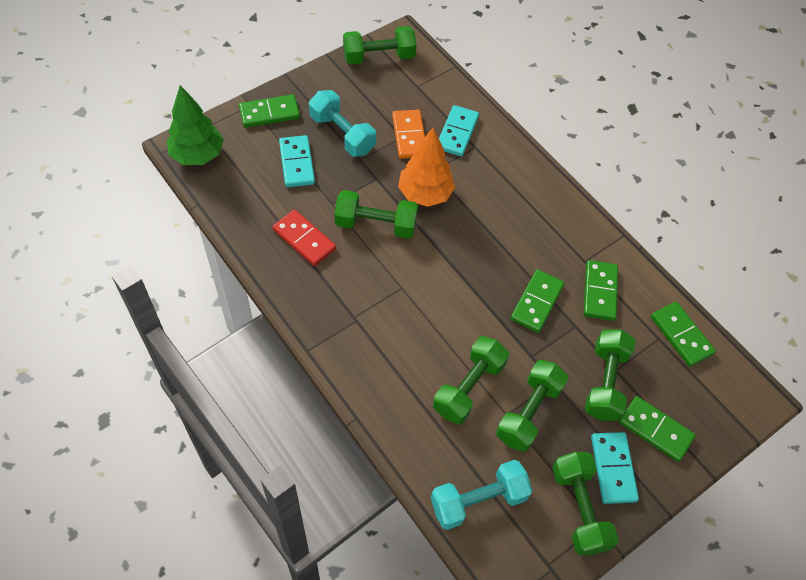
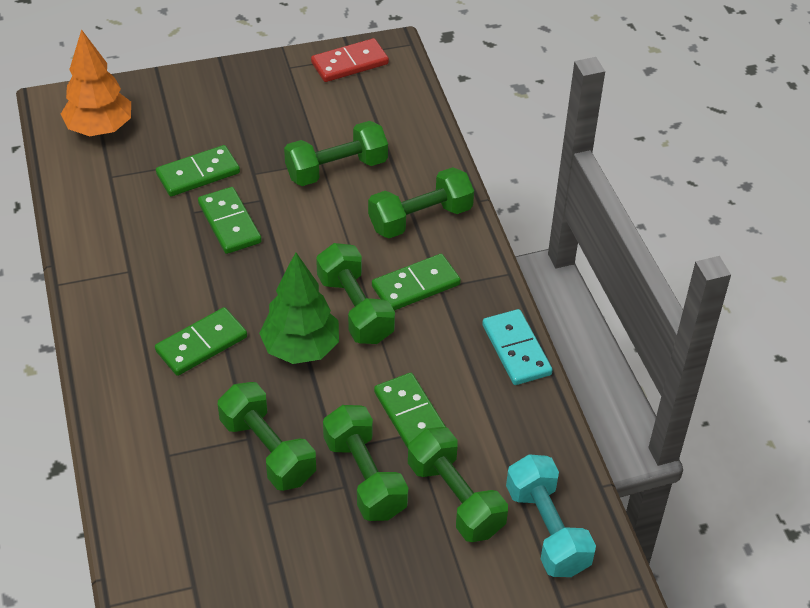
orange domino: 1 -> 0
turquoise domino: 3 -> 1
turquoise dumbbell: 2 -> 1

